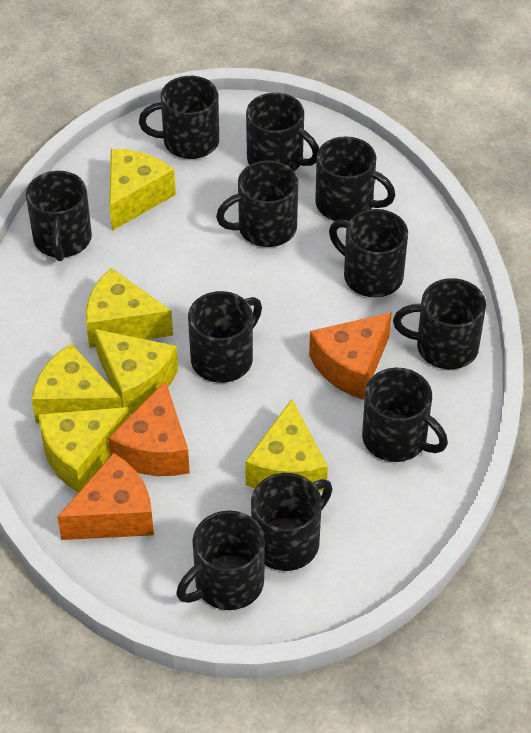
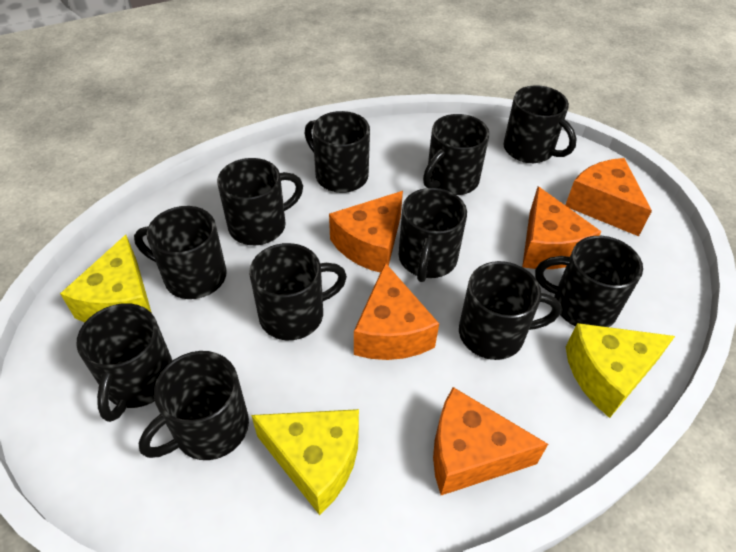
orange cheese: 3 -> 5
yellow cheese: 6 -> 3

